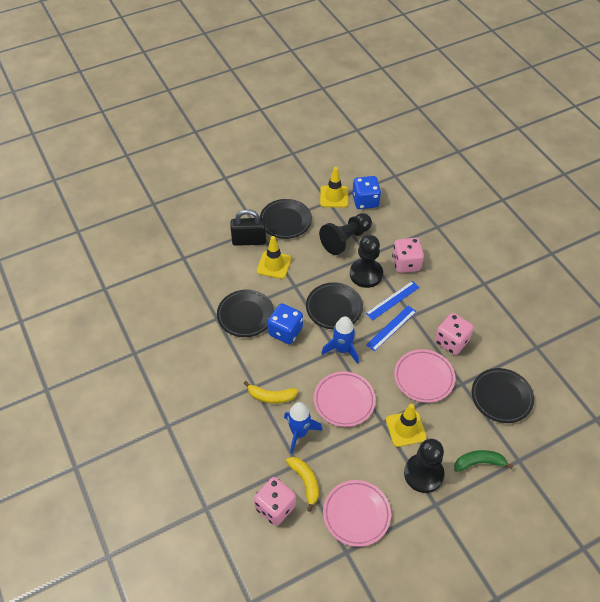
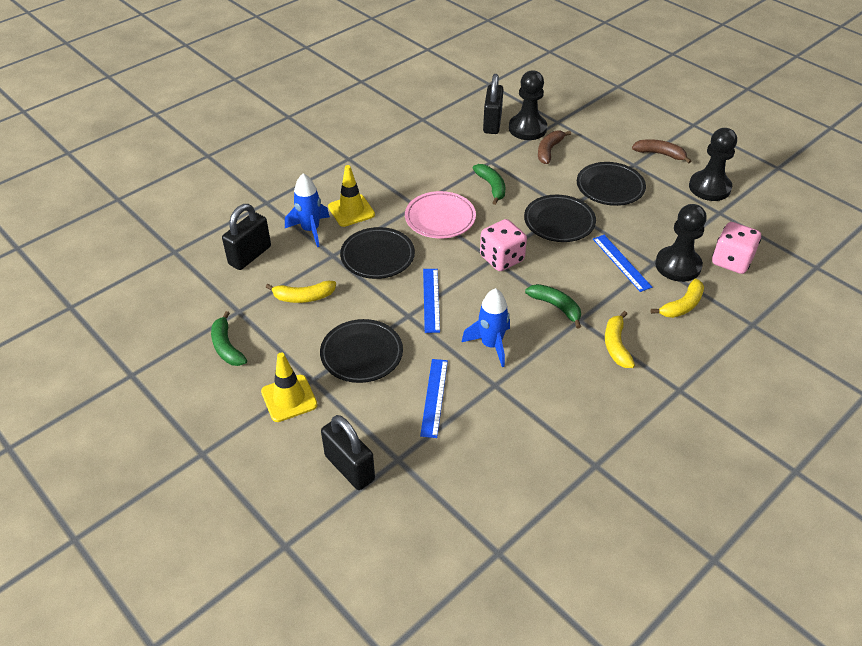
black padlock: 1 -> 3
blue dice: 2 -> 0
blue ruler: 2 -> 3
brown banana: 0 -> 2
green banana: 1 -> 3
pink dice: 3 -> 2
pink plate: 3 -> 1
yellow banana: 2 -> 3
yellow traffic cone: 3 -> 2

